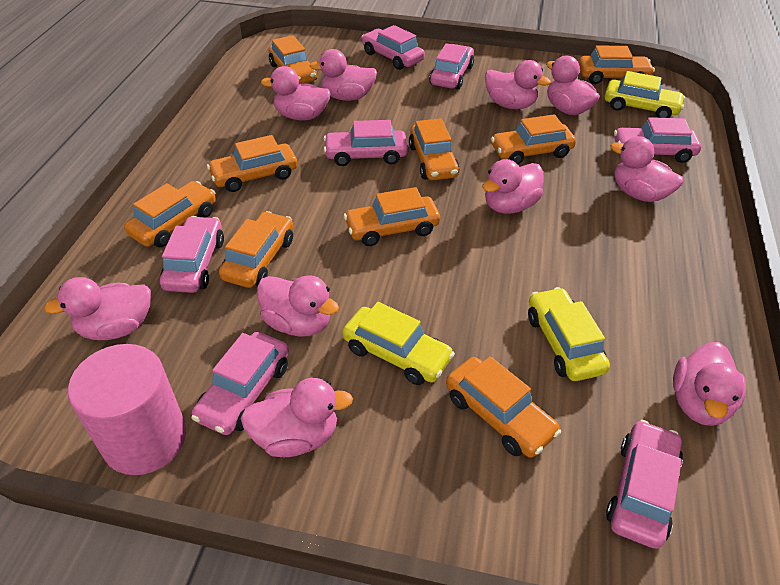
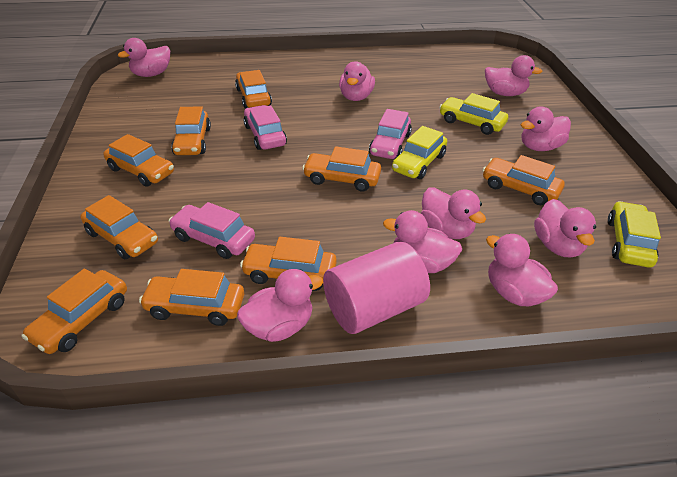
pink car: 7 -> 3
pink duck: 10 -> 9

